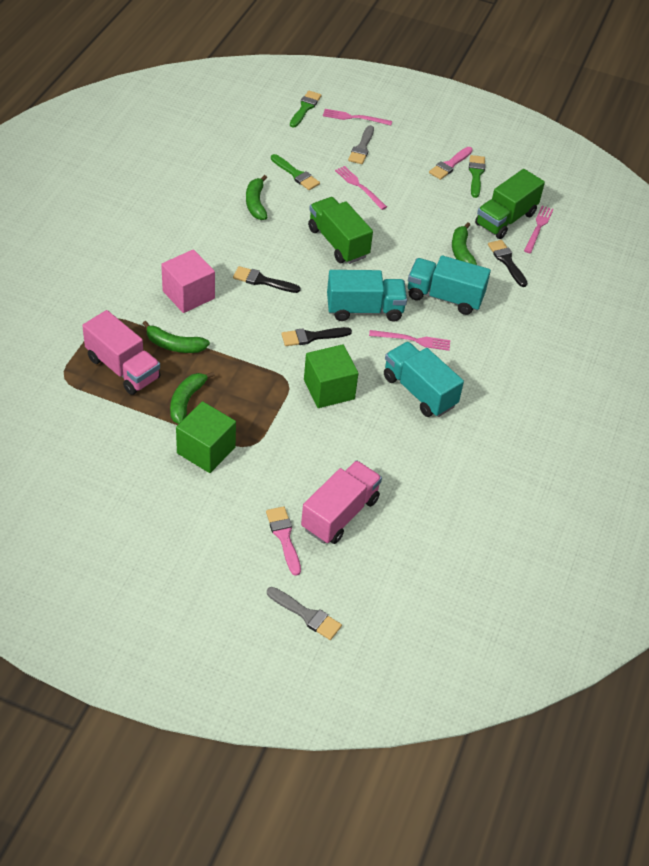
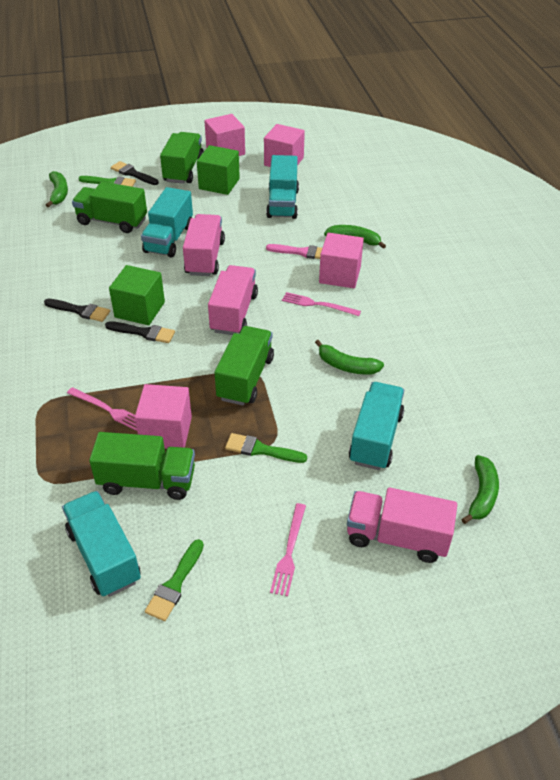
green truck: 2 -> 4
grey brush: 2 -> 0
pink brush: 2 -> 1
pink cube: 1 -> 4
pink fork: 4 -> 3
pink truck: 2 -> 3
turquoise truck: 3 -> 4

